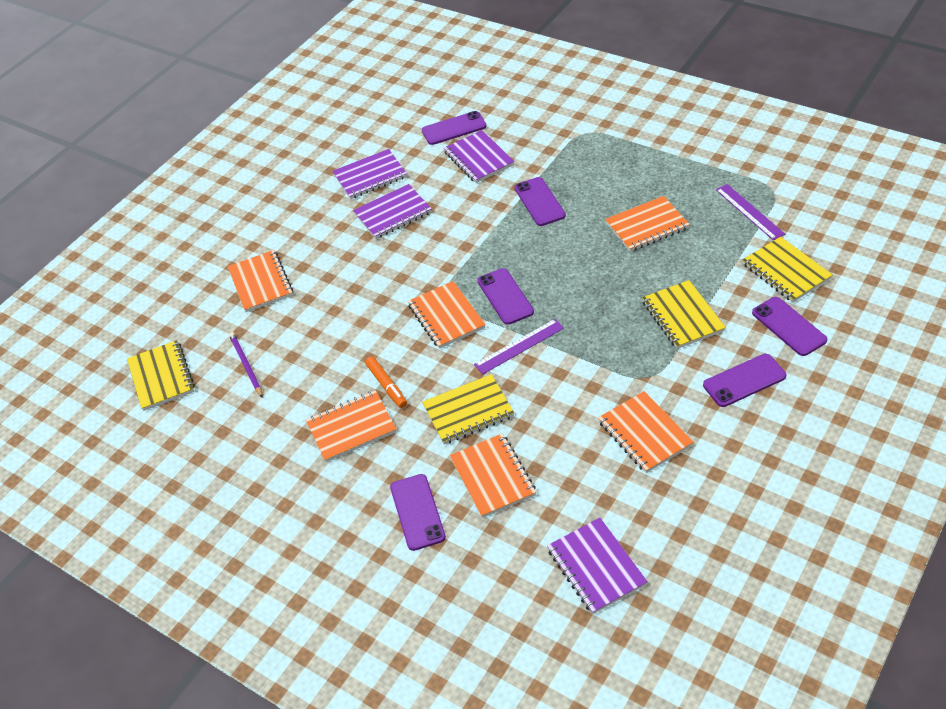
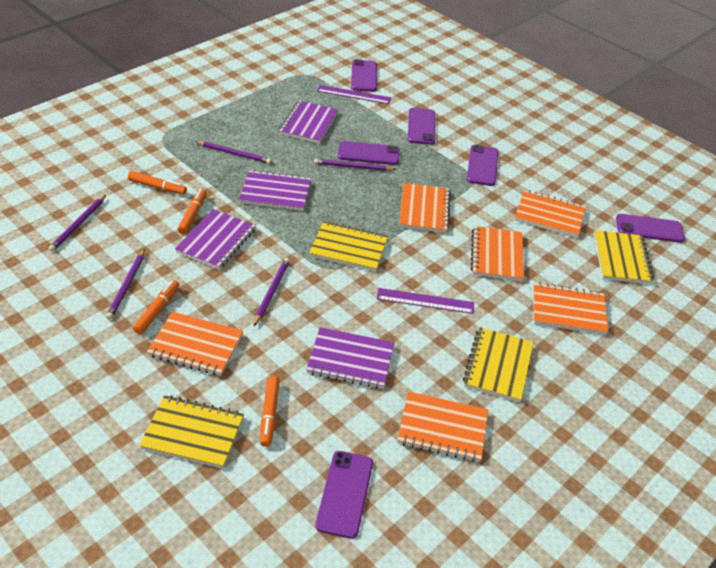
orange marker: 1 -> 4
purple pencil: 1 -> 5

